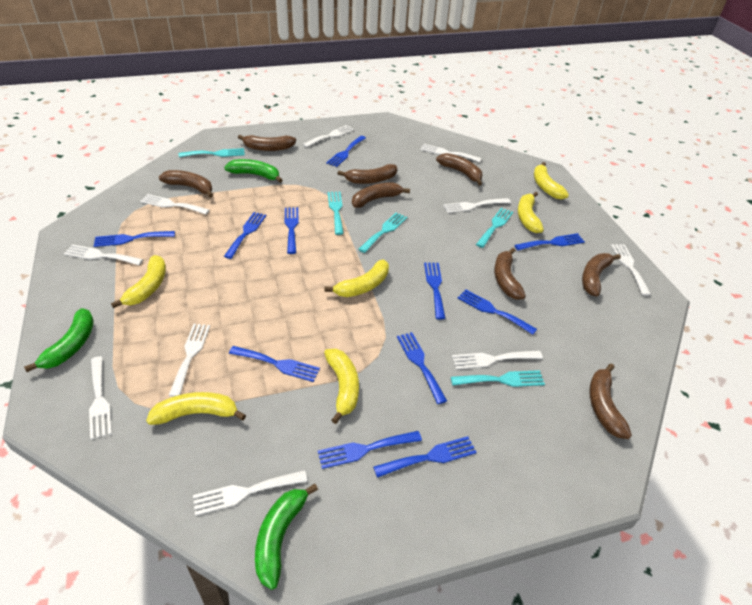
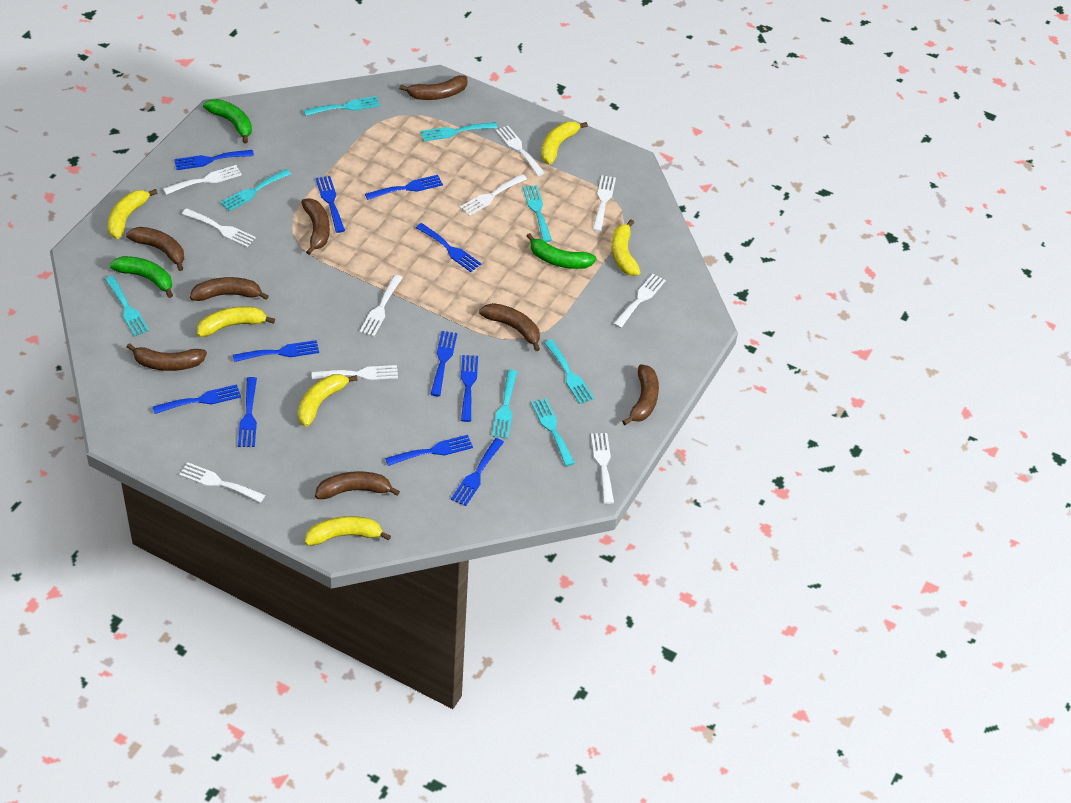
turquoise fork: 5 -> 8

